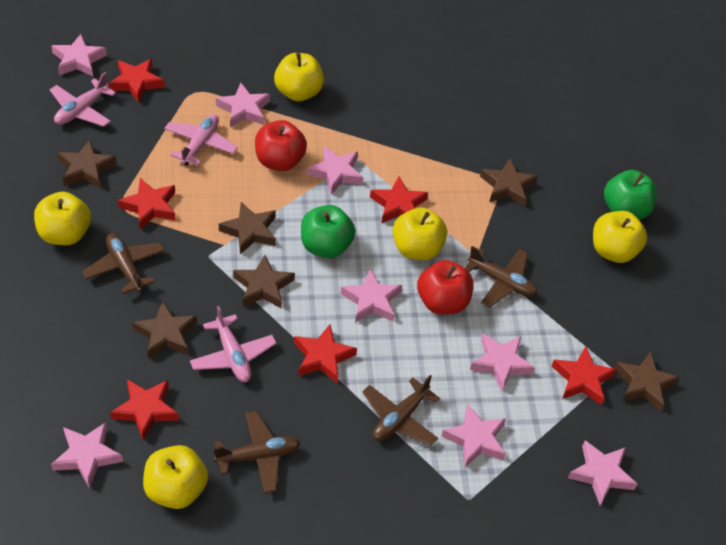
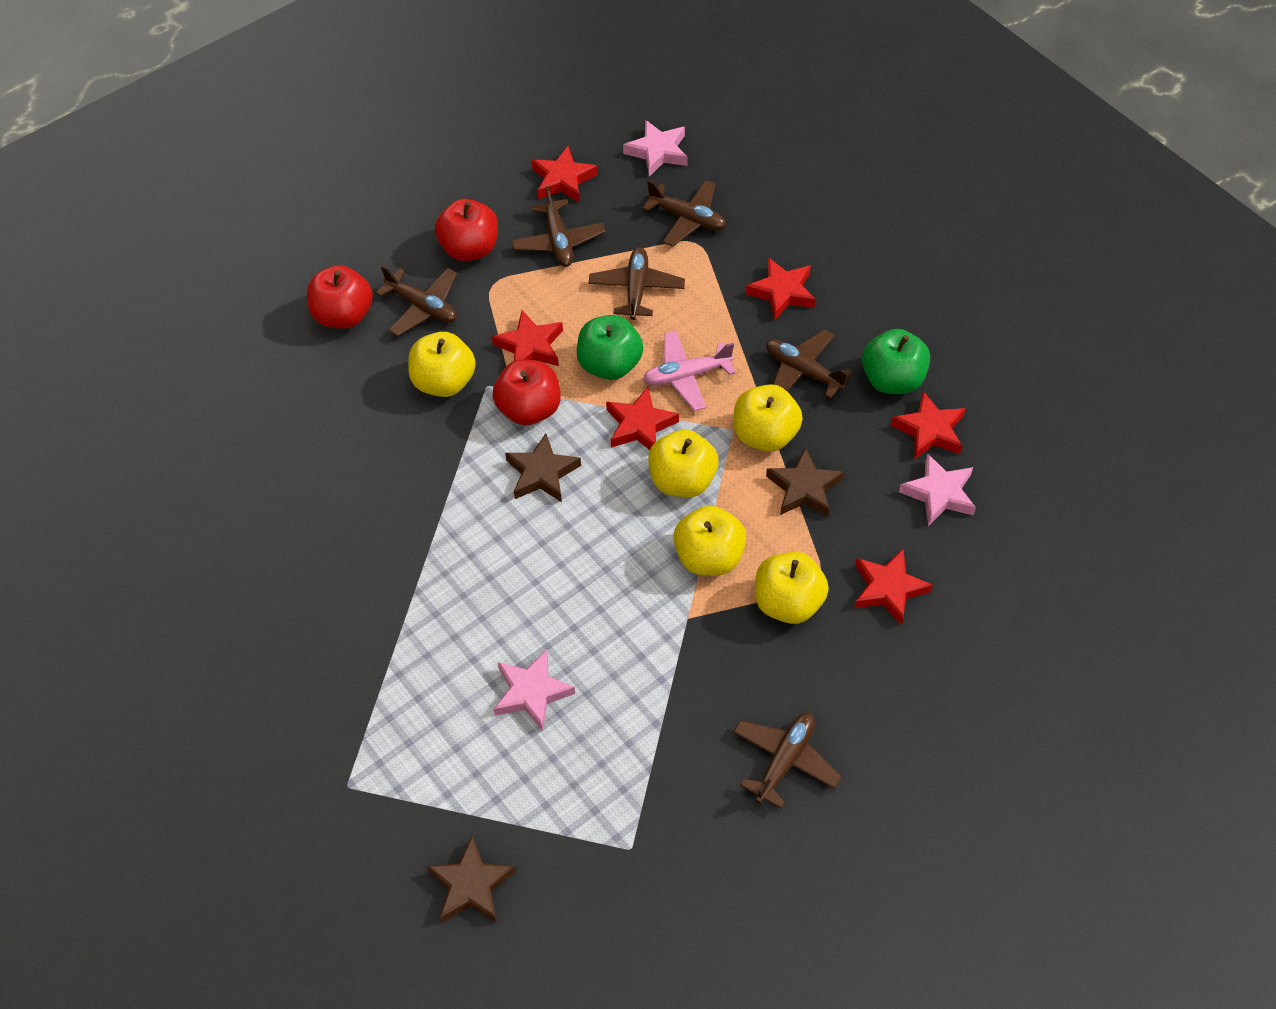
brown plane: 4 -> 6
brown star: 6 -> 3
pink plane: 3 -> 1
pink star: 8 -> 3
red apple: 2 -> 3

